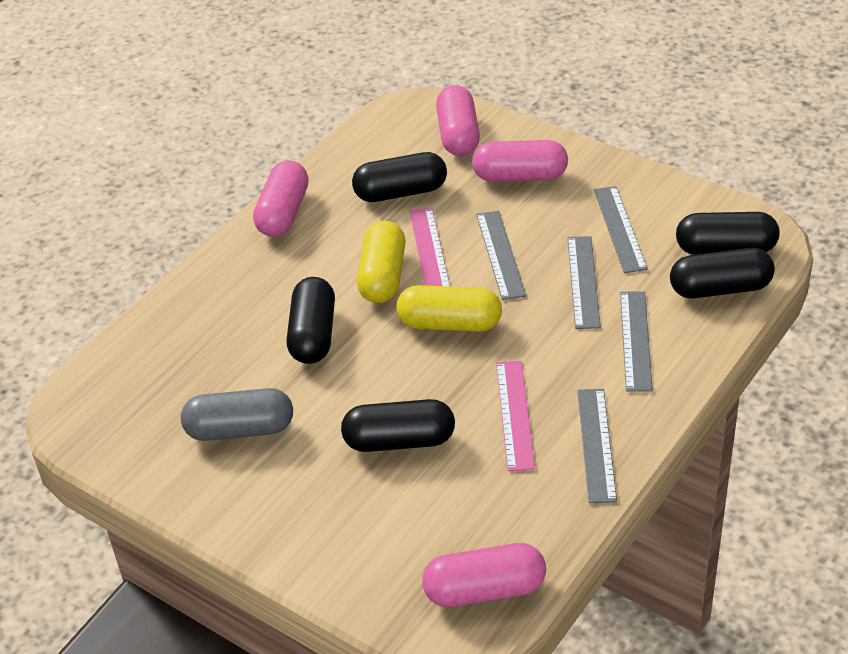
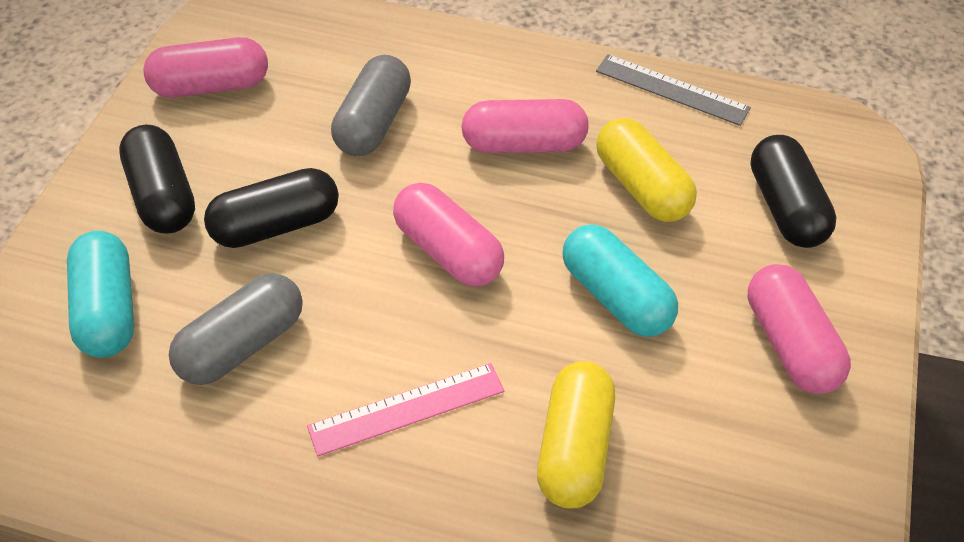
black capsule: 5 -> 3
grey capsule: 1 -> 2
grey ruler: 5 -> 1
pink ruler: 2 -> 1
turquoise capsule: 0 -> 2

